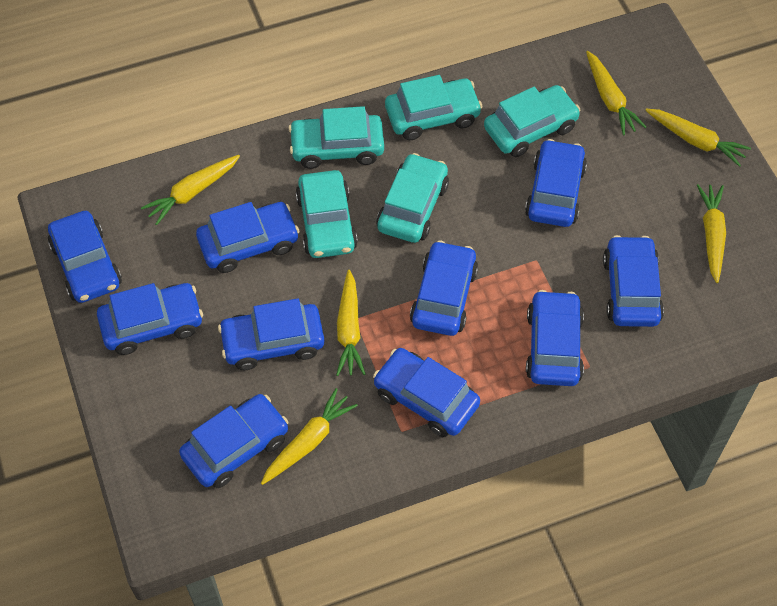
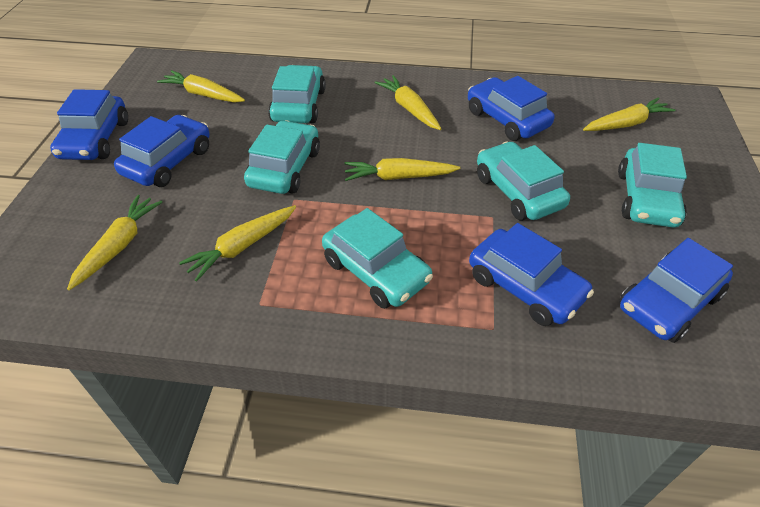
blue car: 10 -> 5

